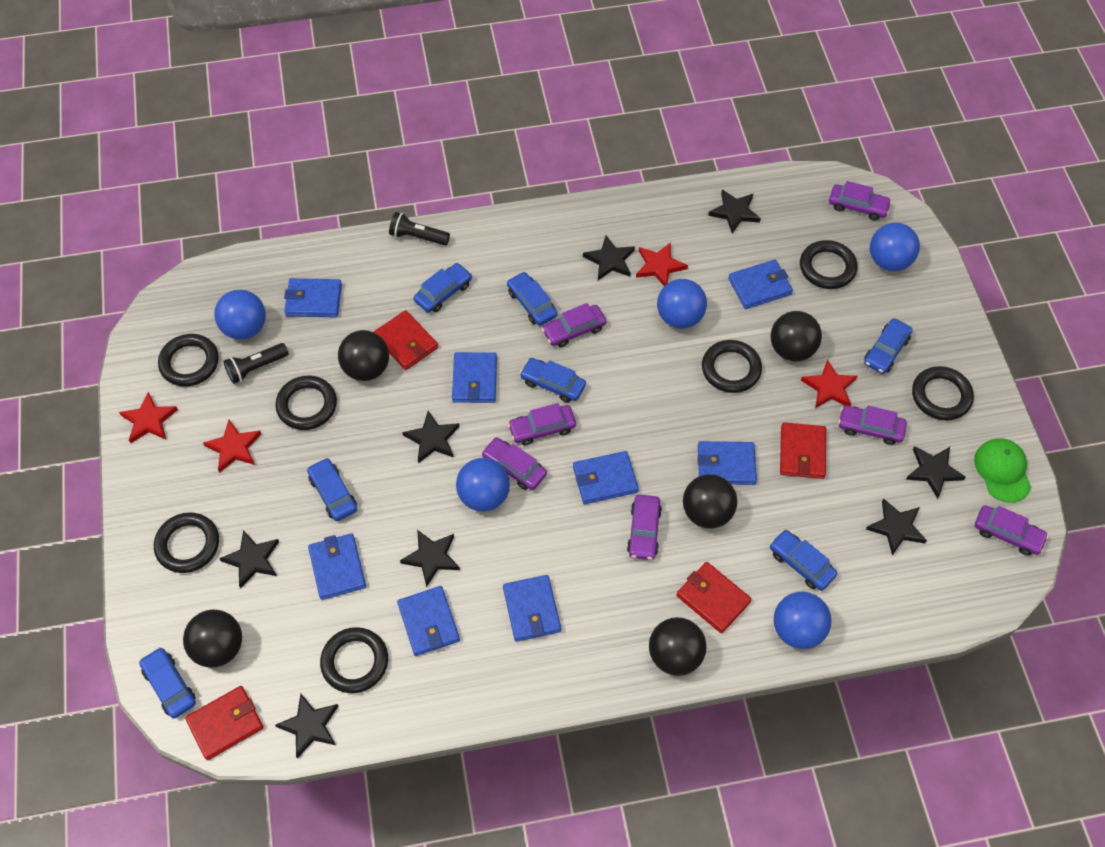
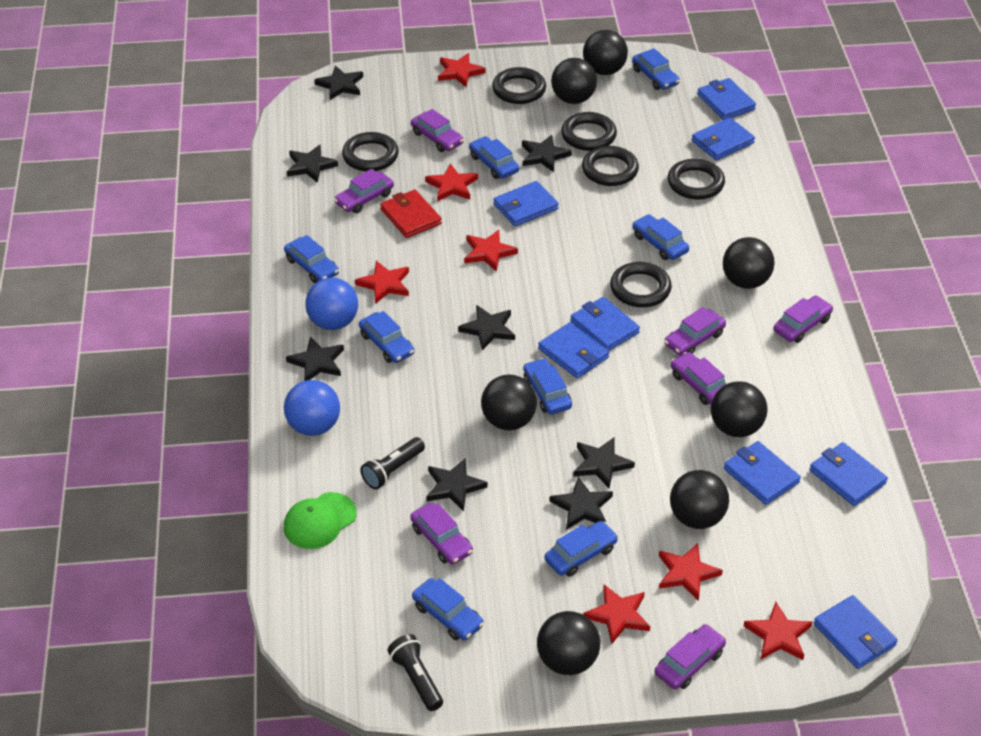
black ball: 5 -> 7
black ring: 7 -> 6
blue ball: 5 -> 2
blue car: 7 -> 8
red star: 4 -> 7
red wallet: 4 -> 1

